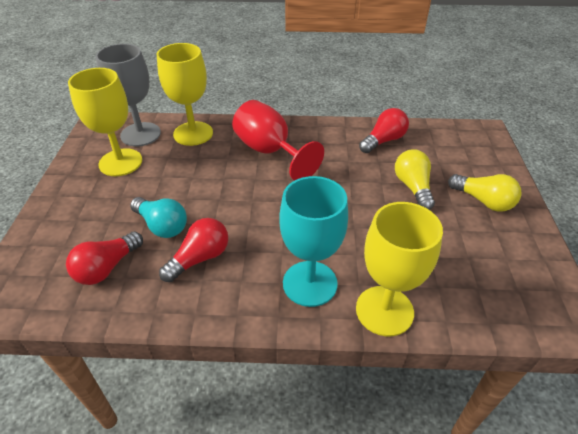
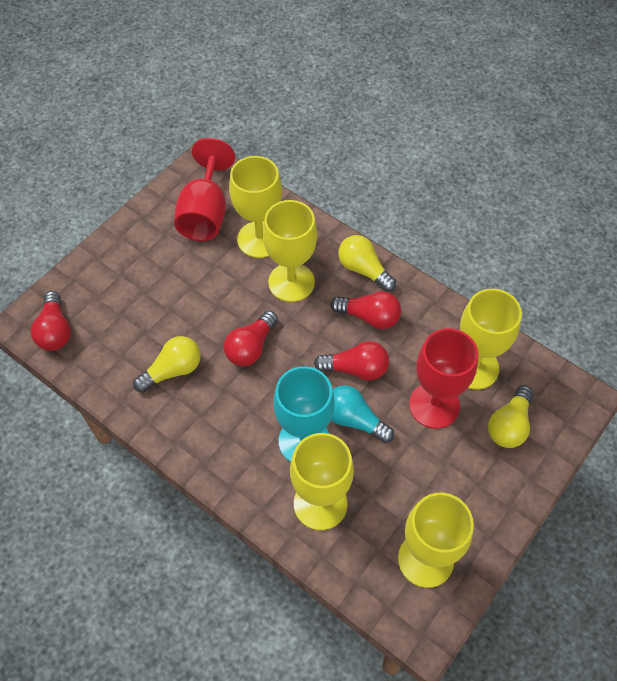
grey goblet: 1 -> 0
red goblet: 1 -> 2
red light bulb: 3 -> 4
yellow goblet: 3 -> 5
yellow light bulb: 2 -> 3

